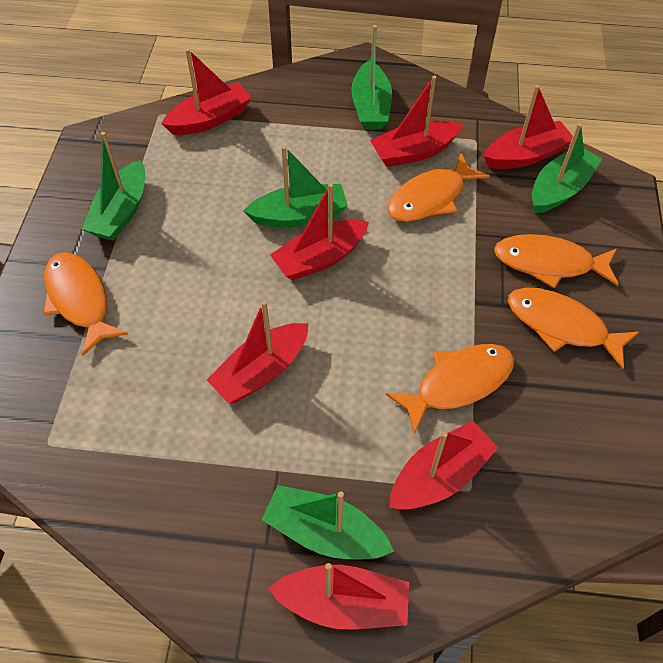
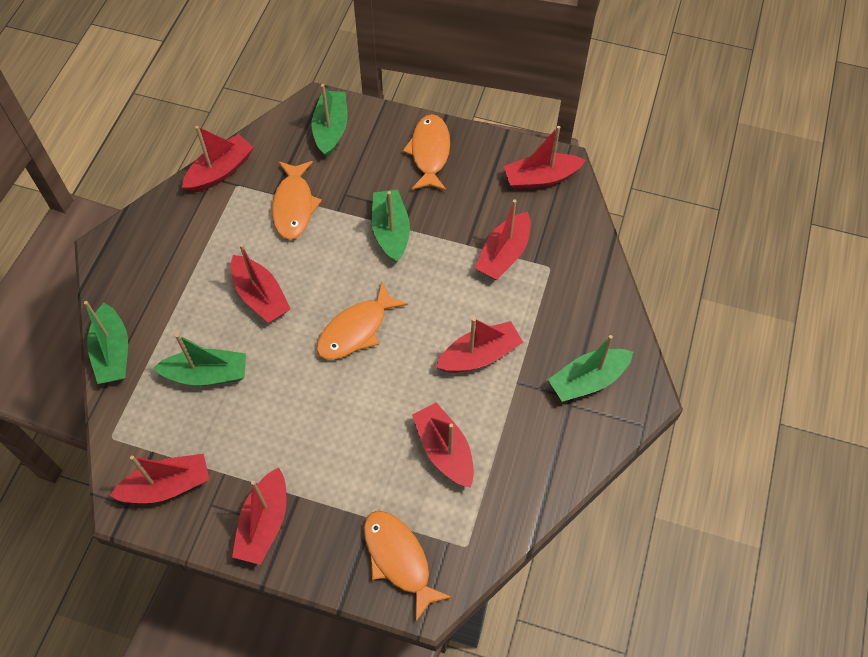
orange fish: 5 -> 4
red boat: 7 -> 8

